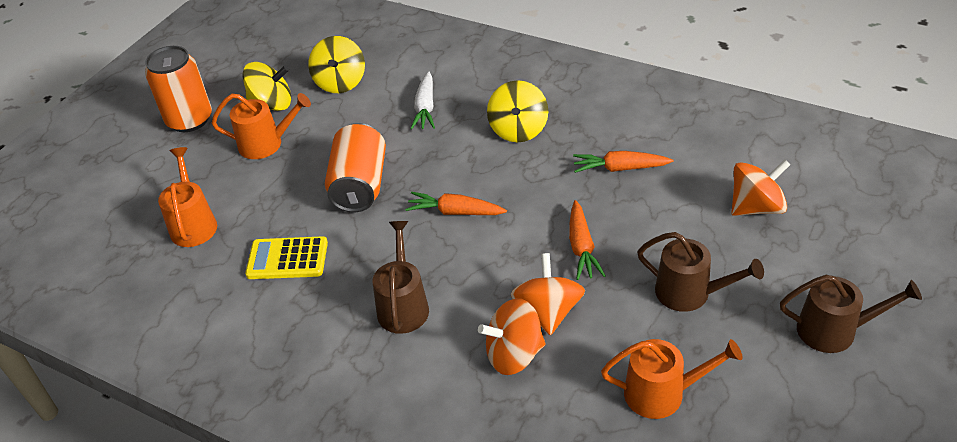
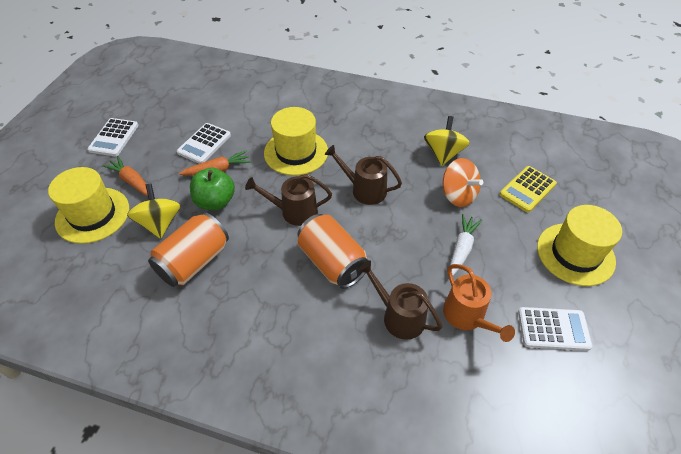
green apple: 0 -> 1
orange carrot: 3 -> 2
orange spinning top: 3 -> 1
orange watering can: 3 -> 1
white calculator: 0 -> 3
yellow hat: 0 -> 3
yellow spinning top: 3 -> 2

